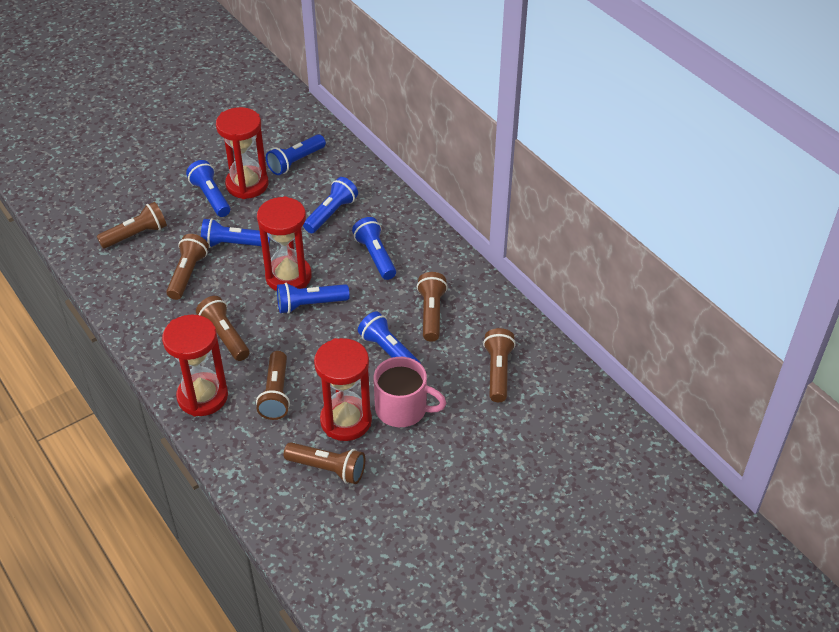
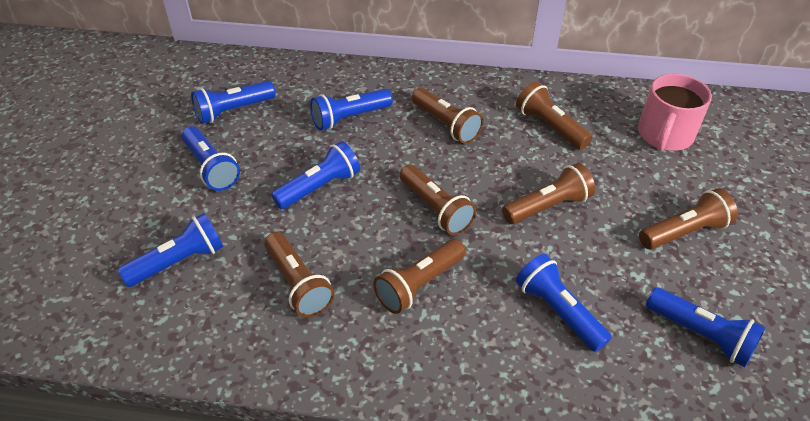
red hourglass: 4 -> 0

